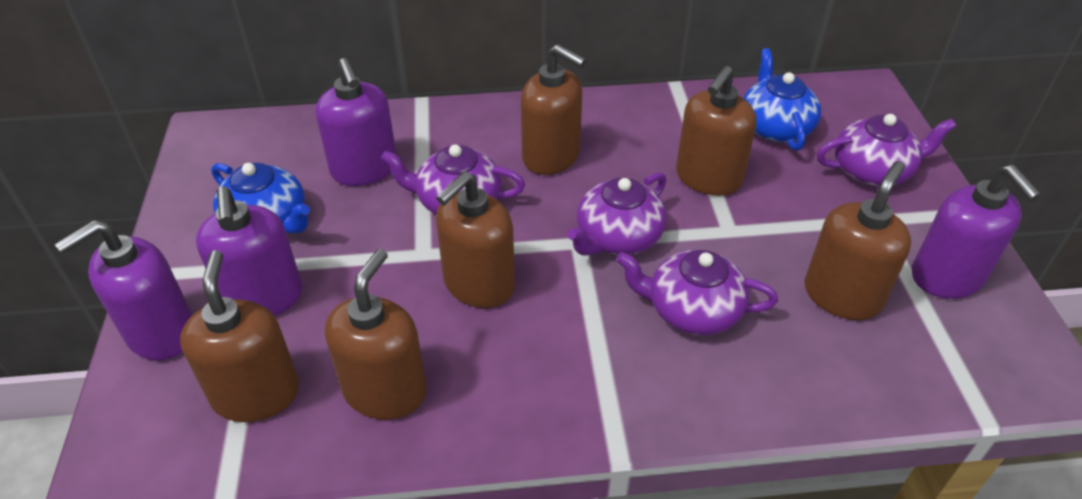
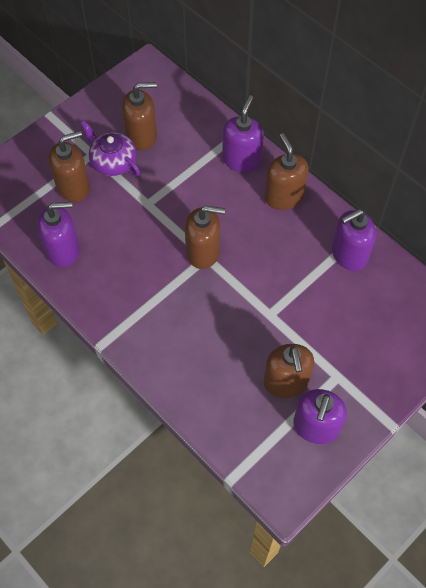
blue teapot: 2 -> 0
brown soap dispenser: 6 -> 5
purple teapot: 4 -> 1

